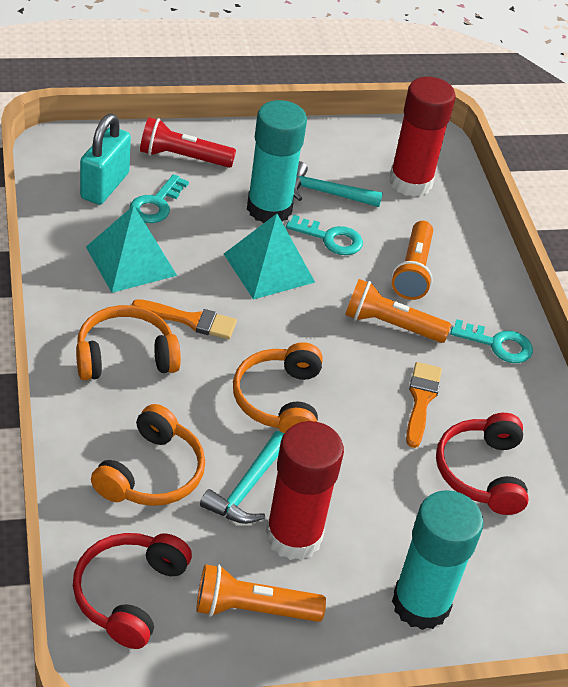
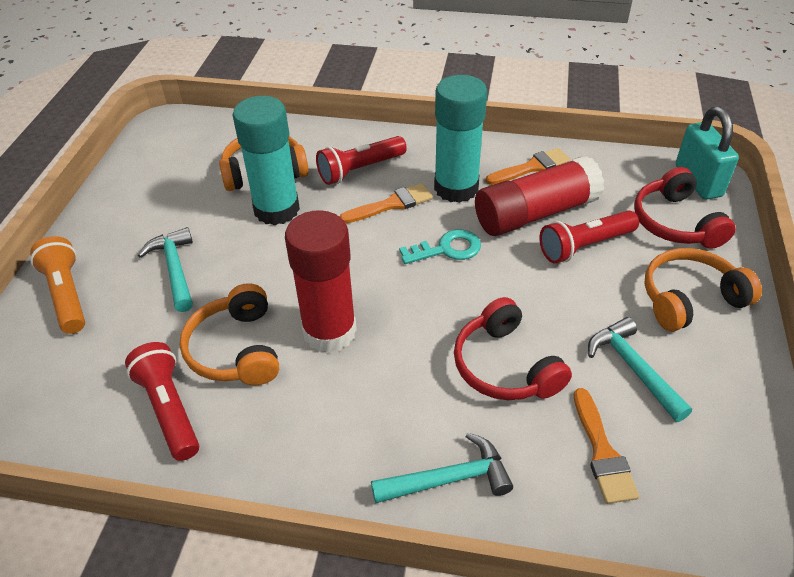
orange brush: 2 -> 3
orange flashlight: 3 -> 1
red flashlight: 1 -> 3
turquoise hammer: 2 -> 3
turquoise key: 3 -> 1
turquoise pyramid: 2 -> 0

